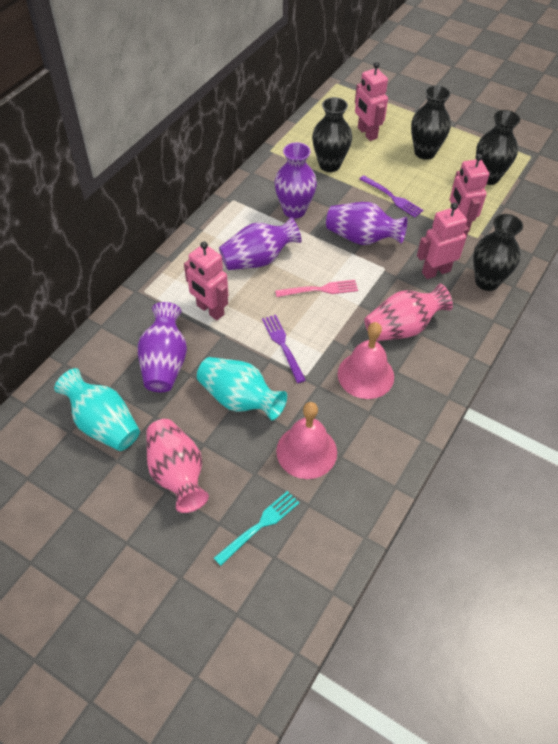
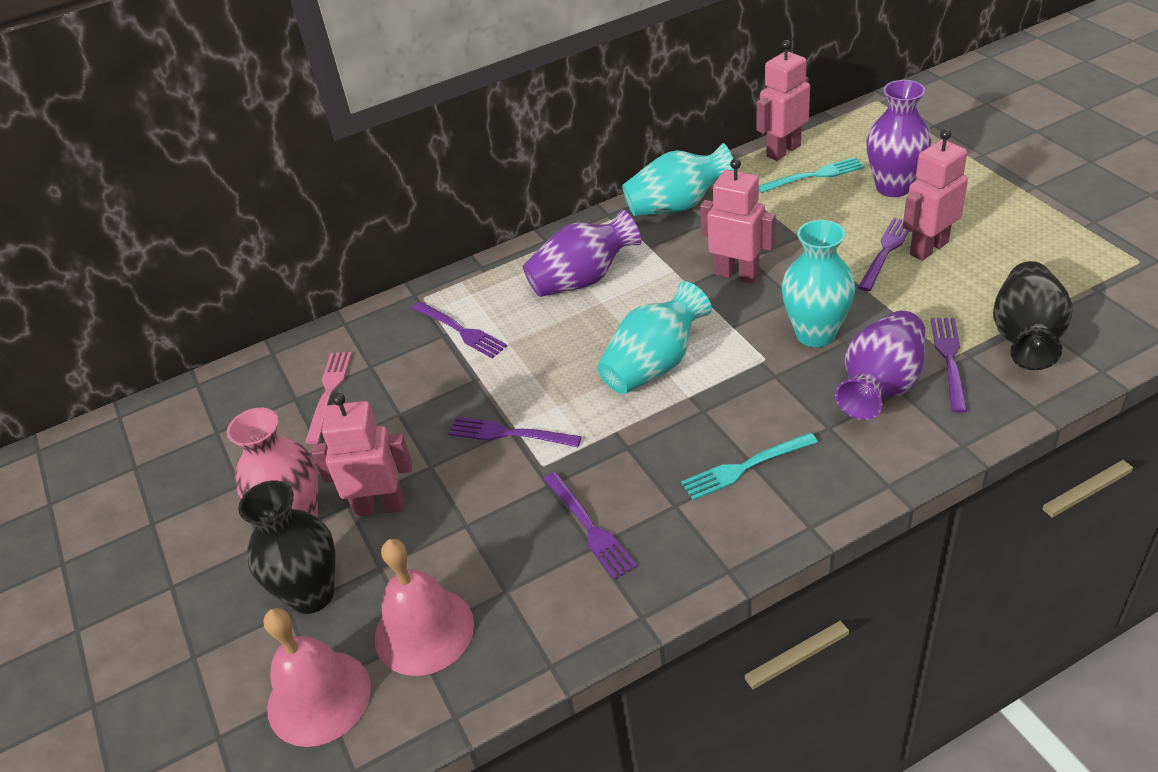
black vase: 4 -> 2
pink vase: 2 -> 1
purple fork: 2 -> 5
purple vase: 4 -> 3
turquoise fork: 1 -> 2
turquoise vase: 2 -> 3

